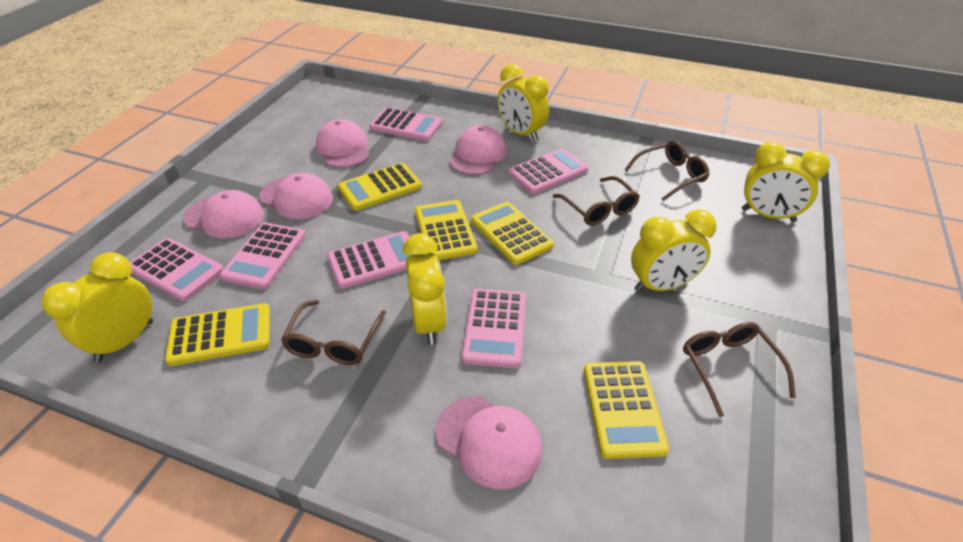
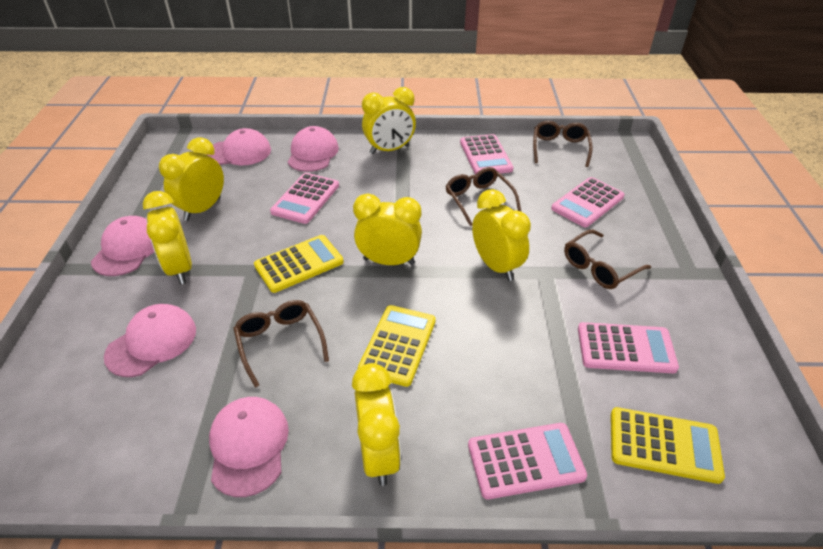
pink calculator: 6 -> 5
yellow calculator: 5 -> 3
yellow clock: 5 -> 6

